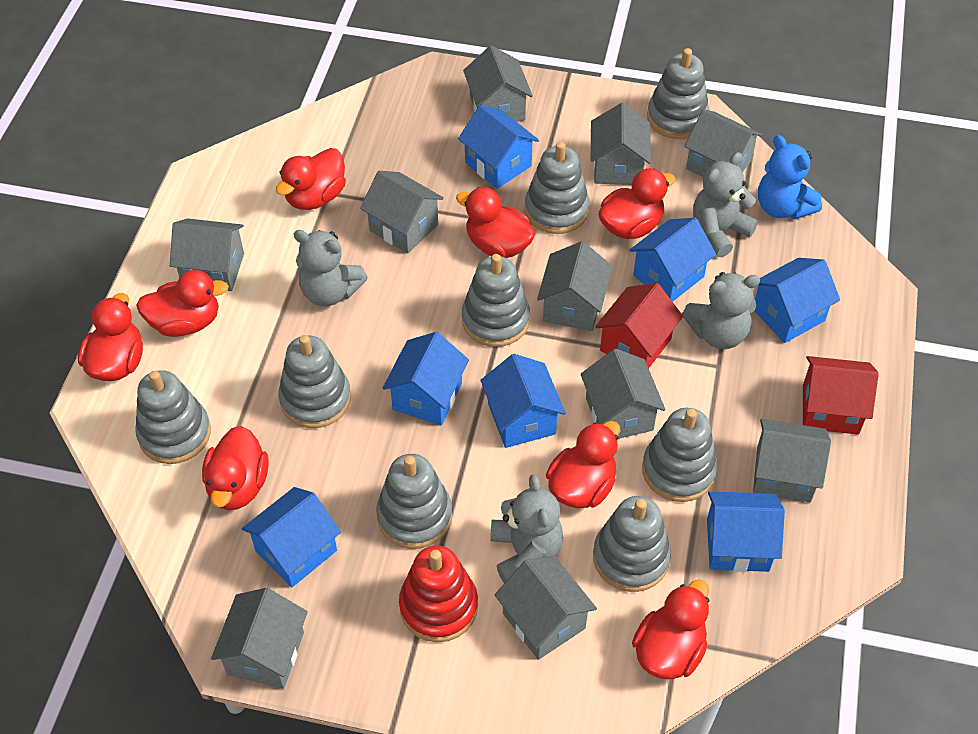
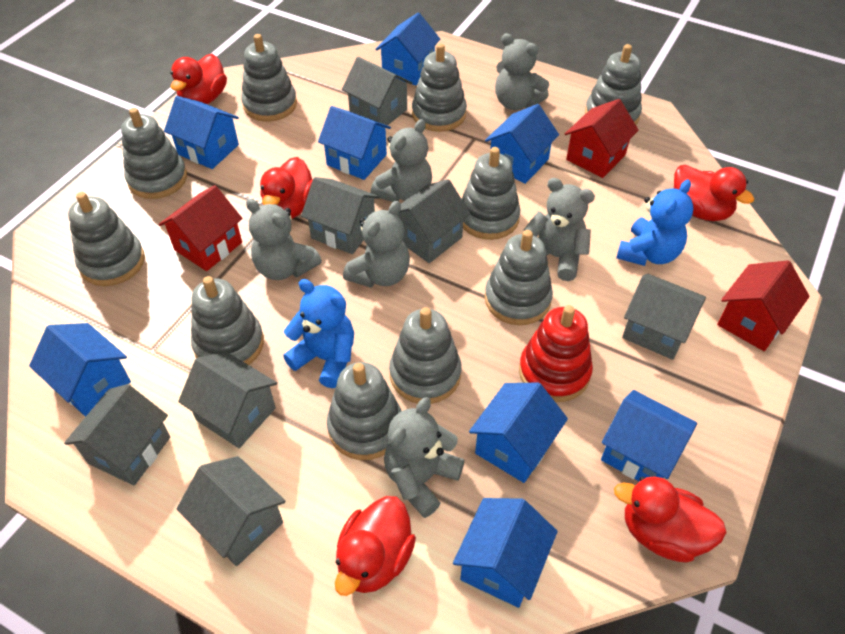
blue house: 7 -> 8
blue teddy bear: 1 -> 2
grey house: 10 -> 7
grey stacking toy: 8 -> 10
grey teddy bear: 4 -> 6
red duck: 8 -> 5
red house: 2 -> 3

